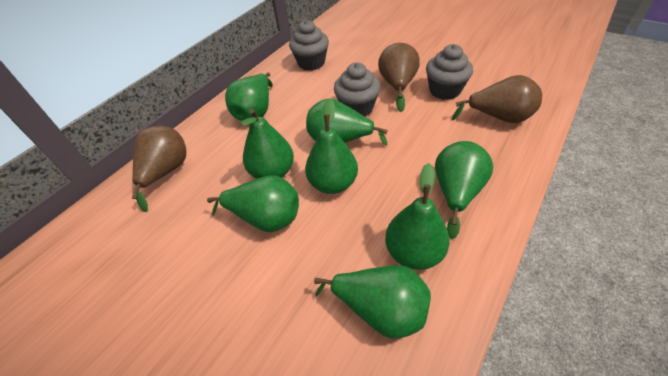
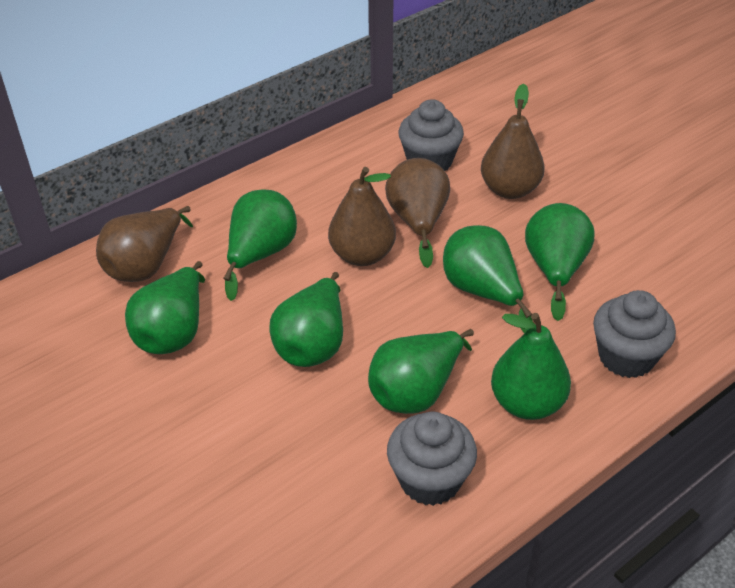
brown pear: 3 -> 4
green pear: 8 -> 7

